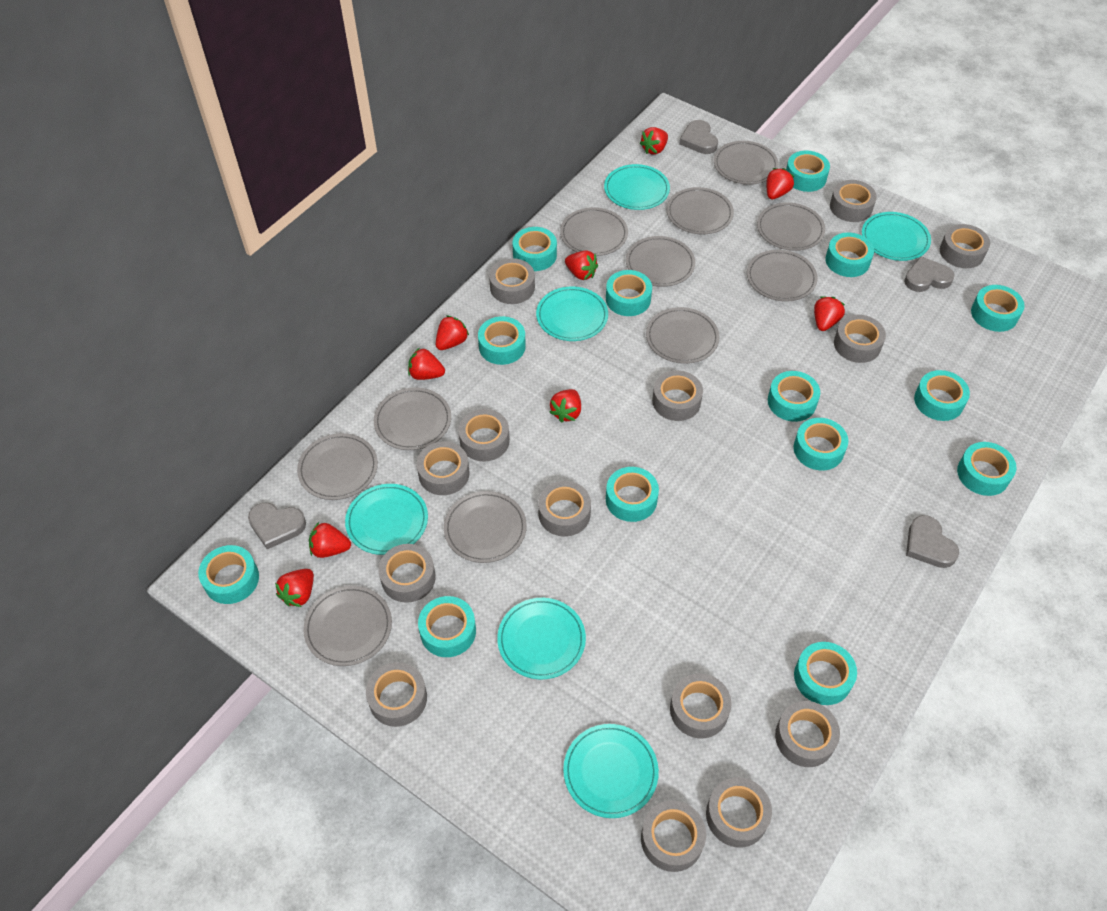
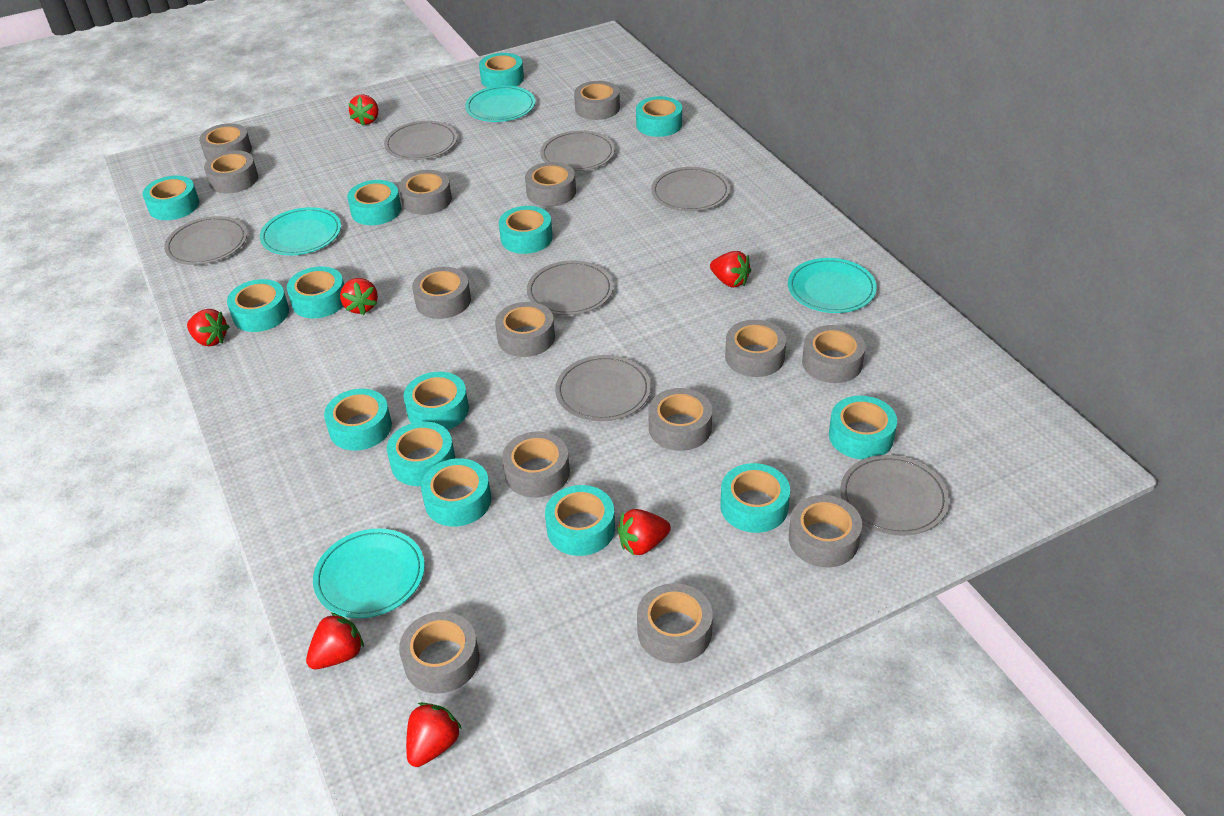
grey heart: 4 -> 0
grey plate: 11 -> 7
red strawberry: 9 -> 7
turquoise plate: 6 -> 4

